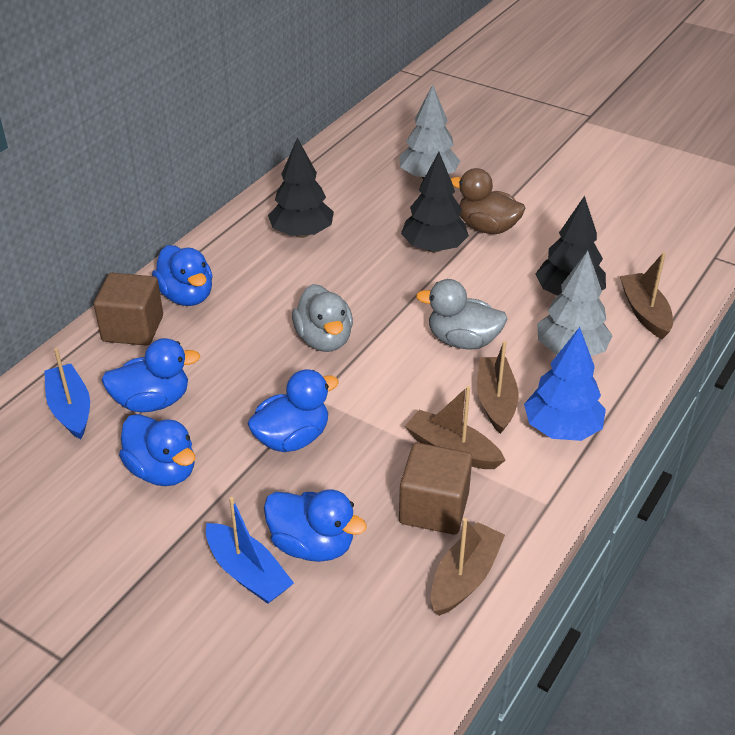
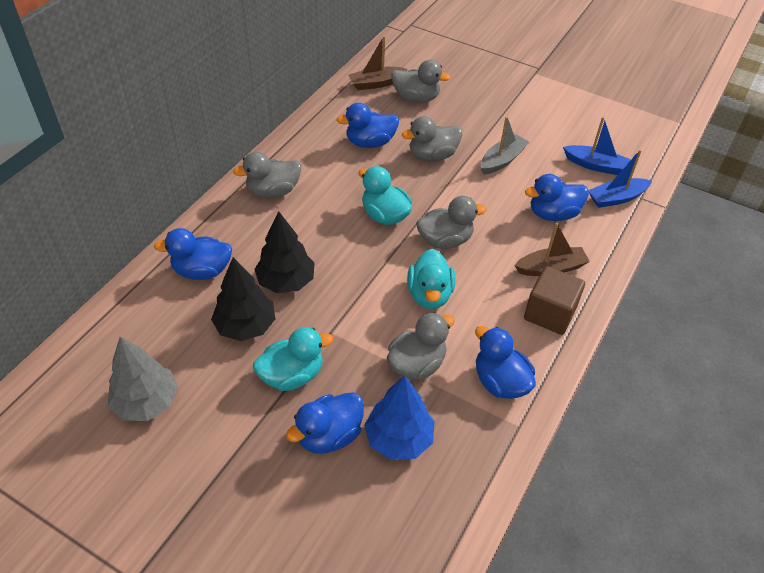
black tree: 3 -> 2
brown boat: 4 -> 2
brown cube: 2 -> 1
brown duck: 1 -> 0
grey boat: 0 -> 1
grey duck: 2 -> 5
grey tree: 2 -> 1
turquoise duck: 0 -> 3

